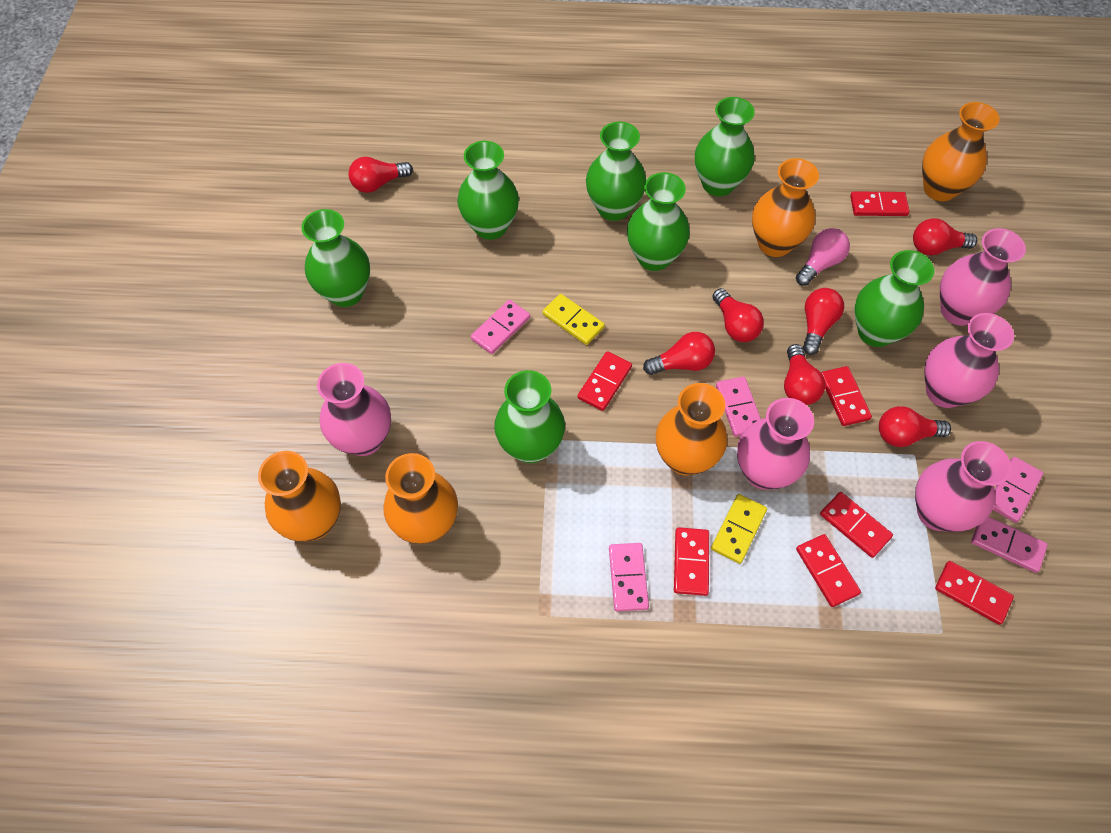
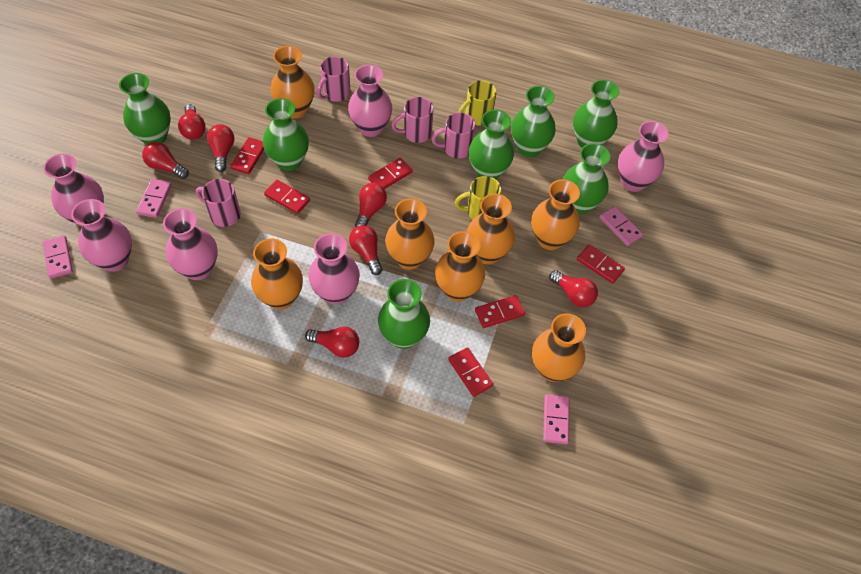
orange vase: 5 -> 7
pink domino: 5 -> 4
pink light bulb: 1 -> 0
pink mug: 0 -> 4
pink vase: 5 -> 6
red domino: 7 -> 6
yellow domino: 2 -> 0
yellow mug: 0 -> 2

